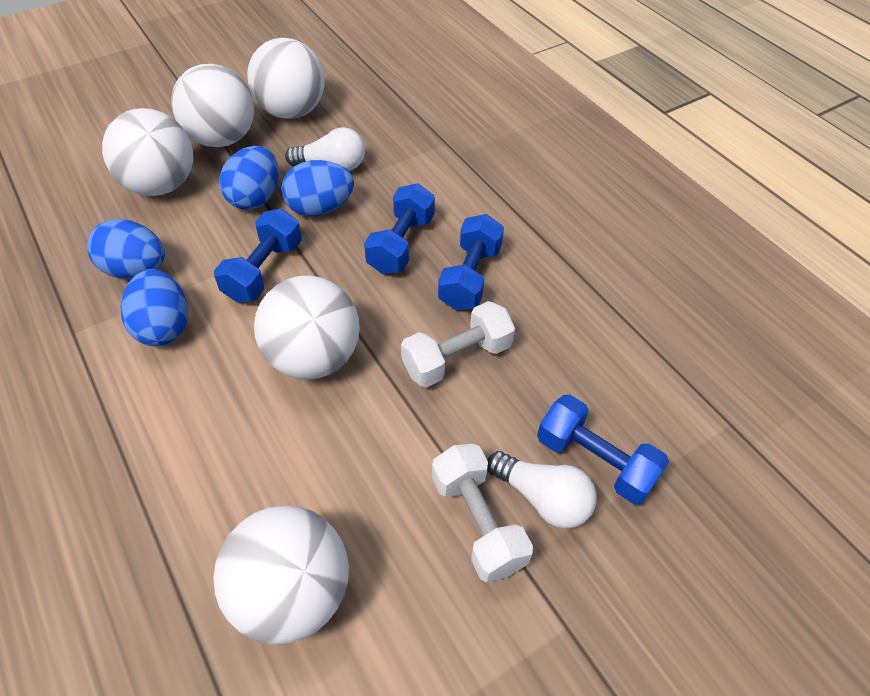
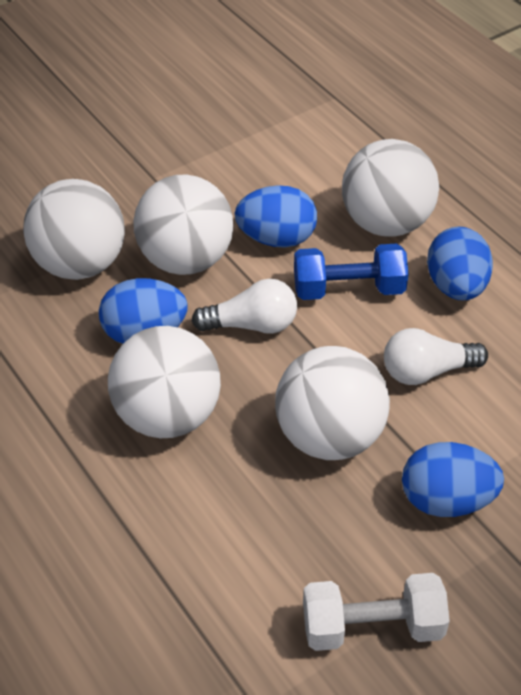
blue dumbbell: 4 -> 1
white dumbbell: 2 -> 1

